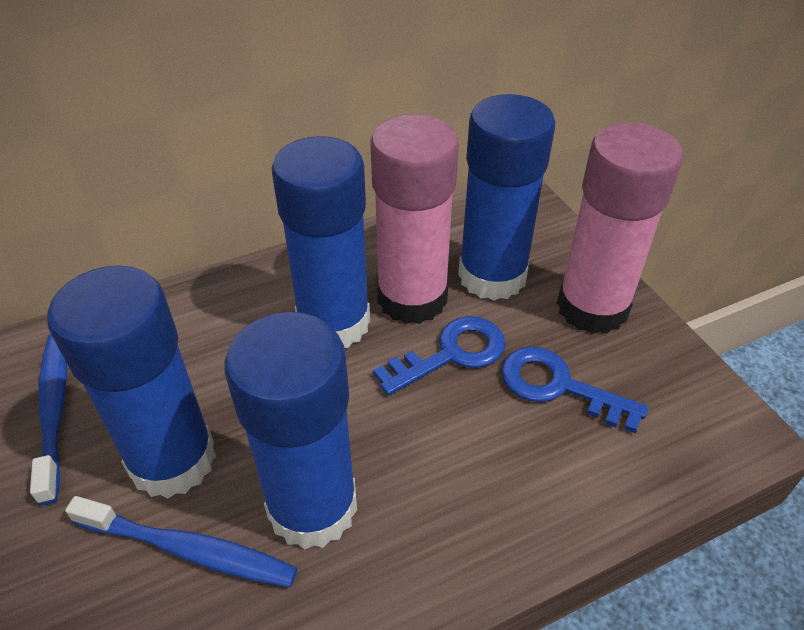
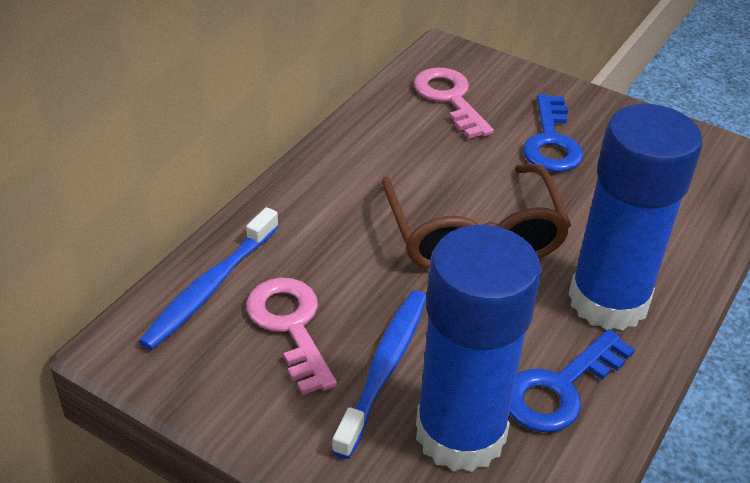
blue glue stick: 4 -> 2
brown glasses: 0 -> 1
pink glue stick: 2 -> 0
pink key: 0 -> 2

